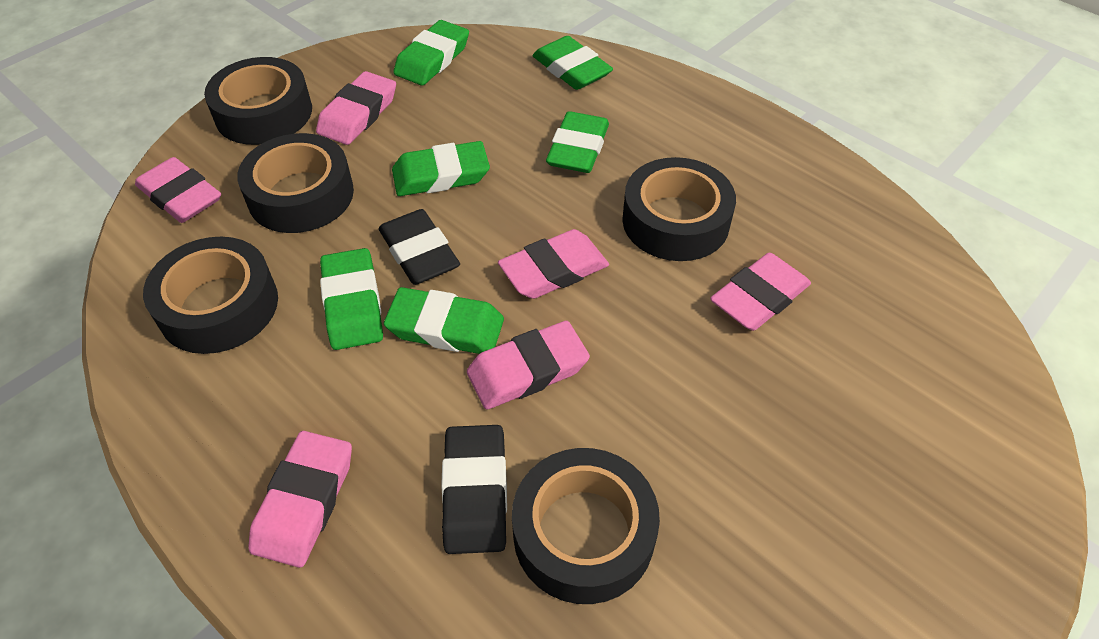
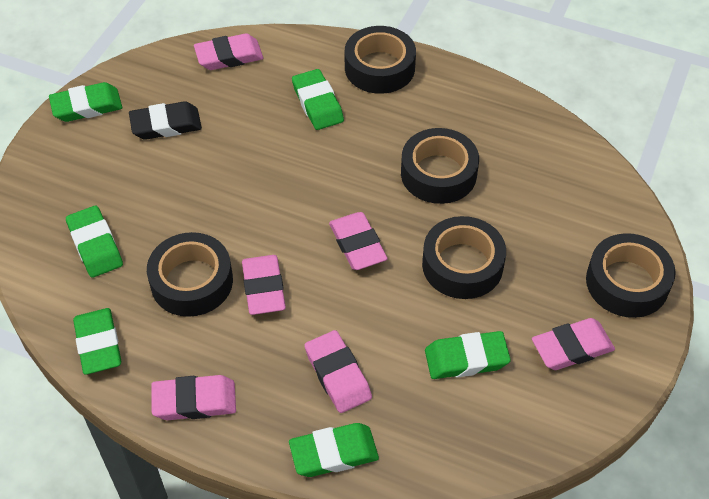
black eraser: 2 -> 1

